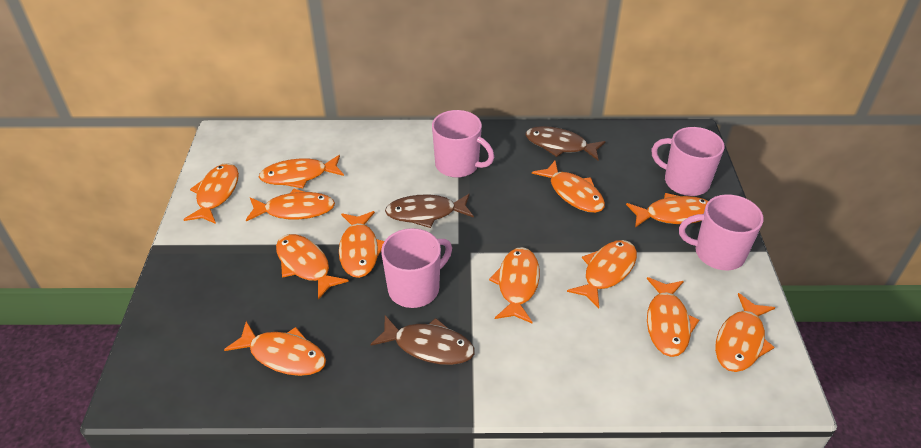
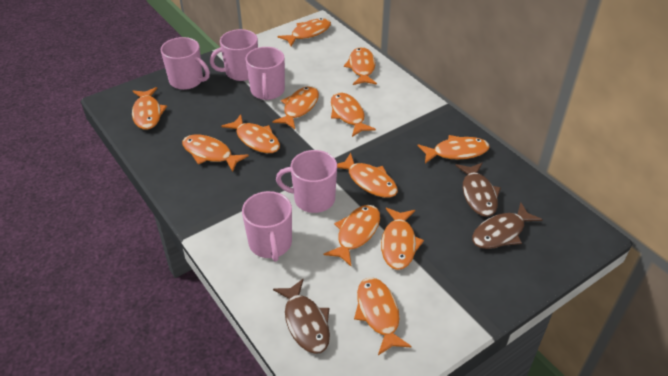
pink mug: 4 -> 5

